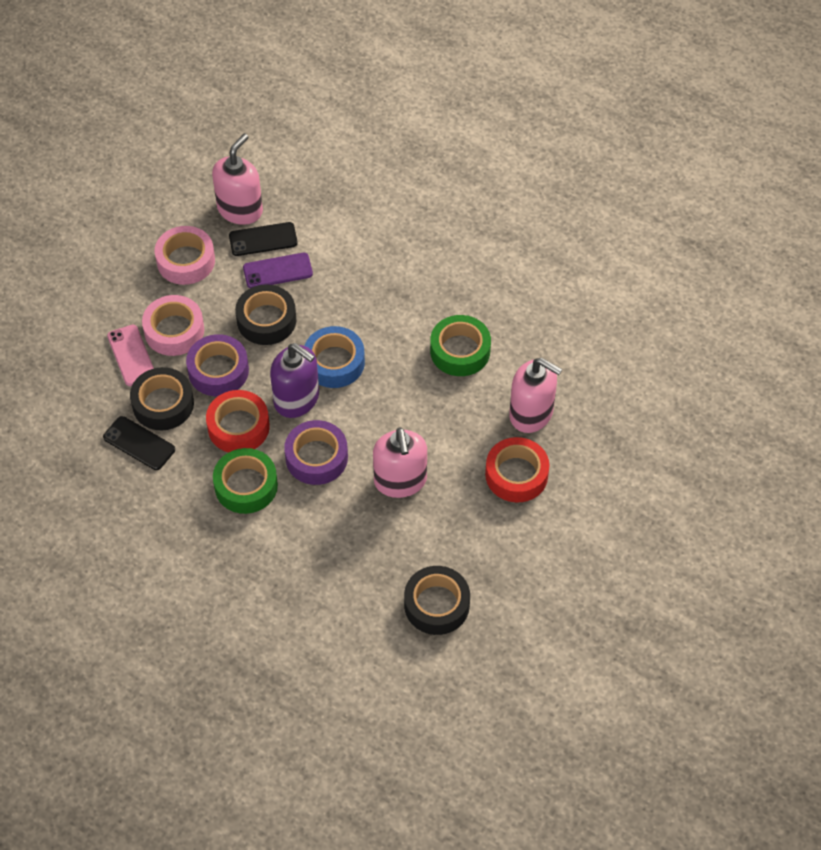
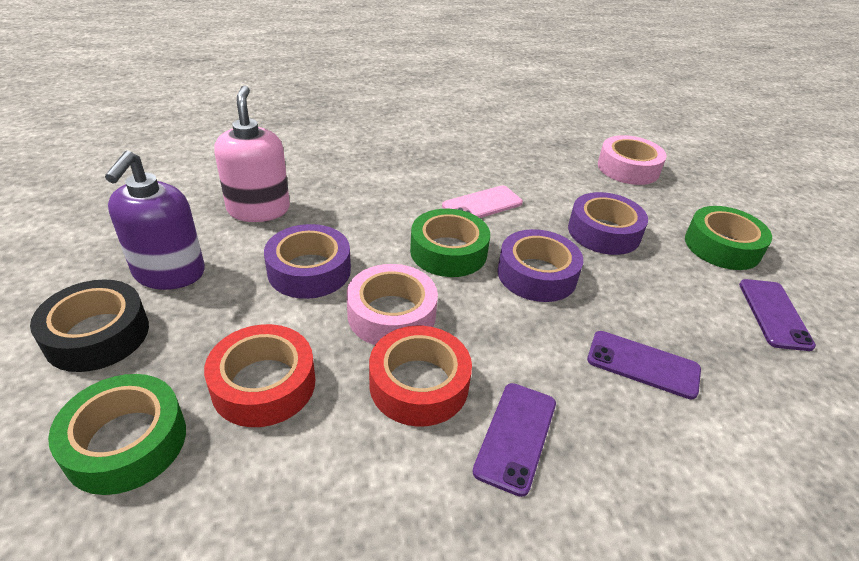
black phone: 2 -> 0
black tape: 3 -> 1
blue tape: 1 -> 0
green tape: 2 -> 3
pink soap dispenser: 3 -> 1
purple phone: 1 -> 3
purple tape: 2 -> 3

